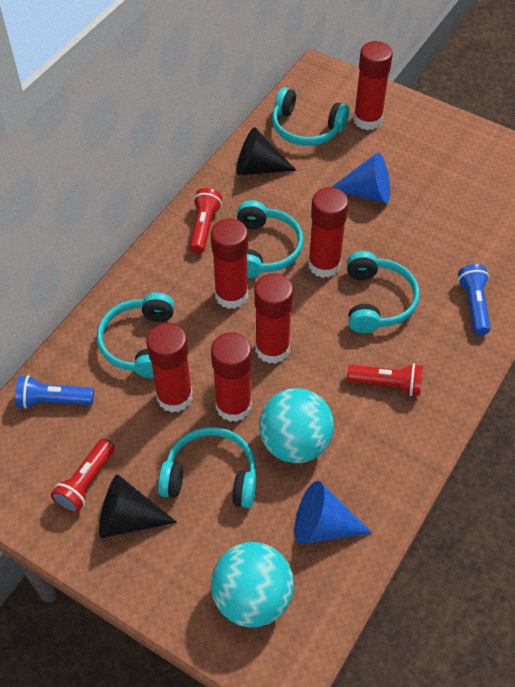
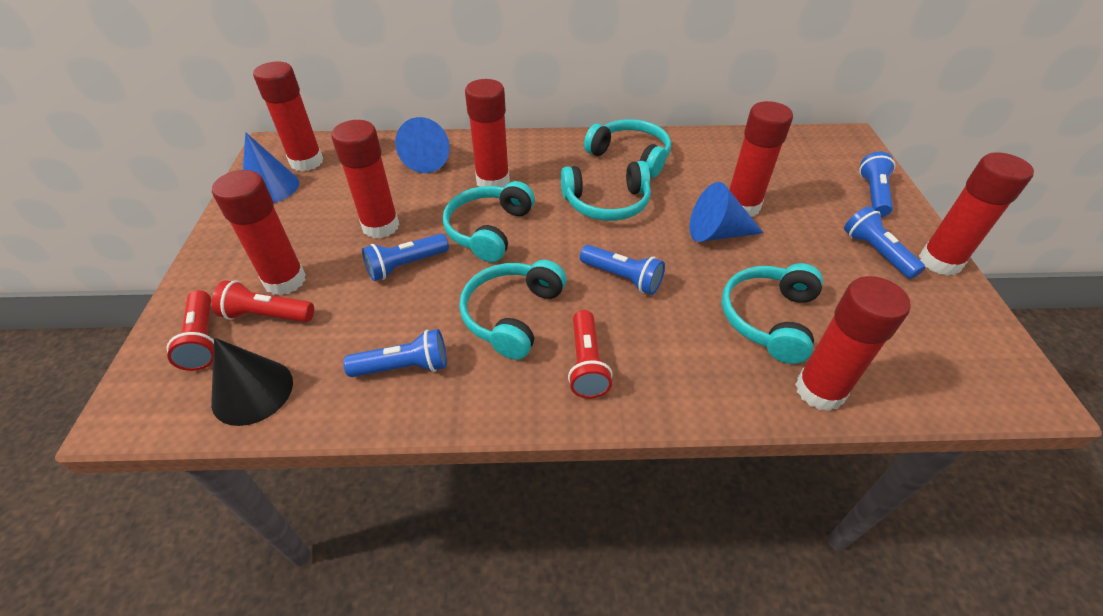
black cone: 2 -> 1
blue cone: 2 -> 3
blue flashlight: 2 -> 5
red glue stick: 6 -> 7
turquoise ball: 2 -> 0

